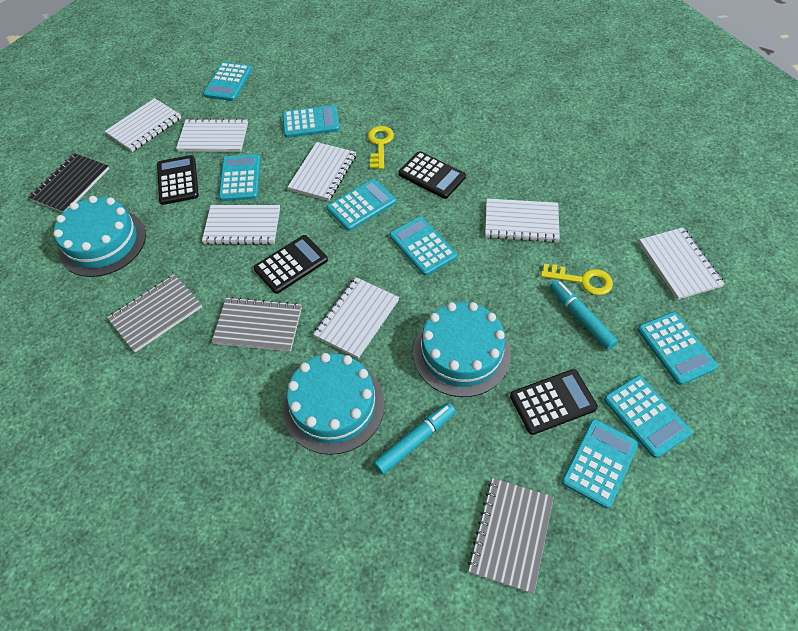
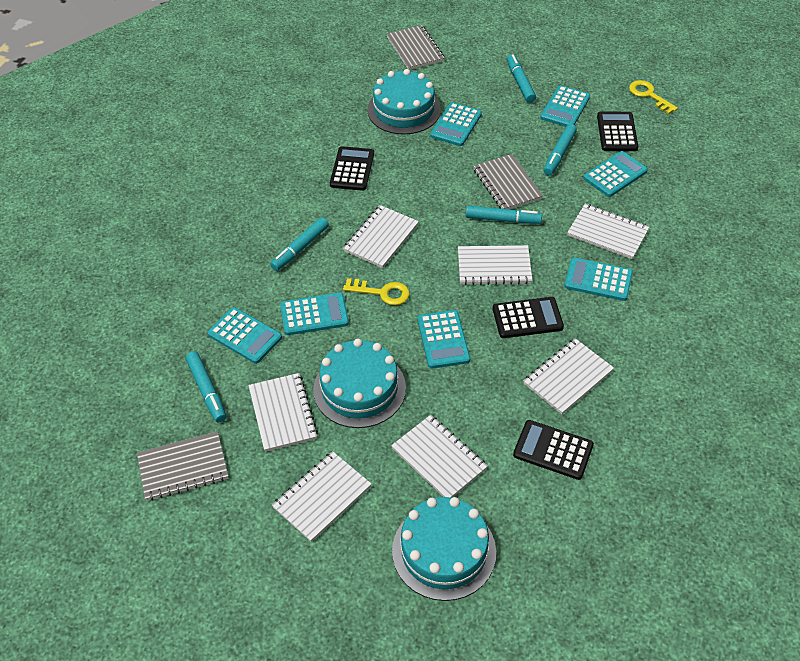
black notebook: 1 -> 0
turquoise calculator: 8 -> 7
turquoise marker: 2 -> 5

